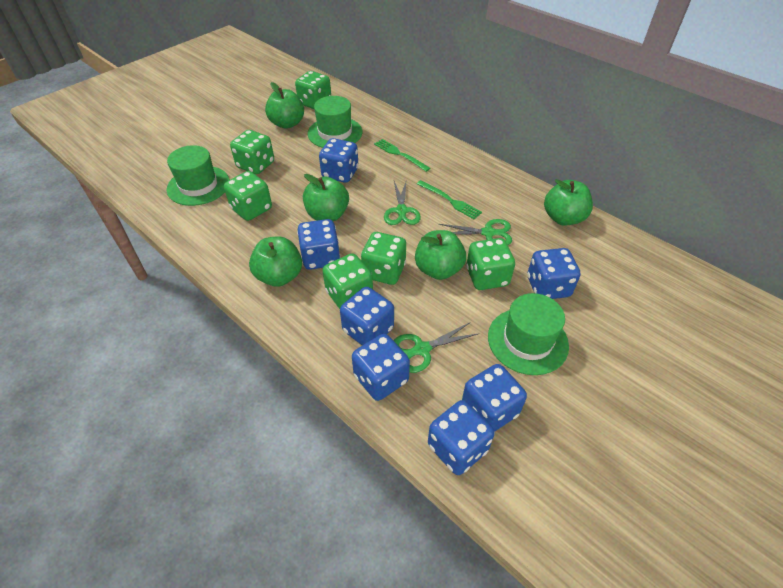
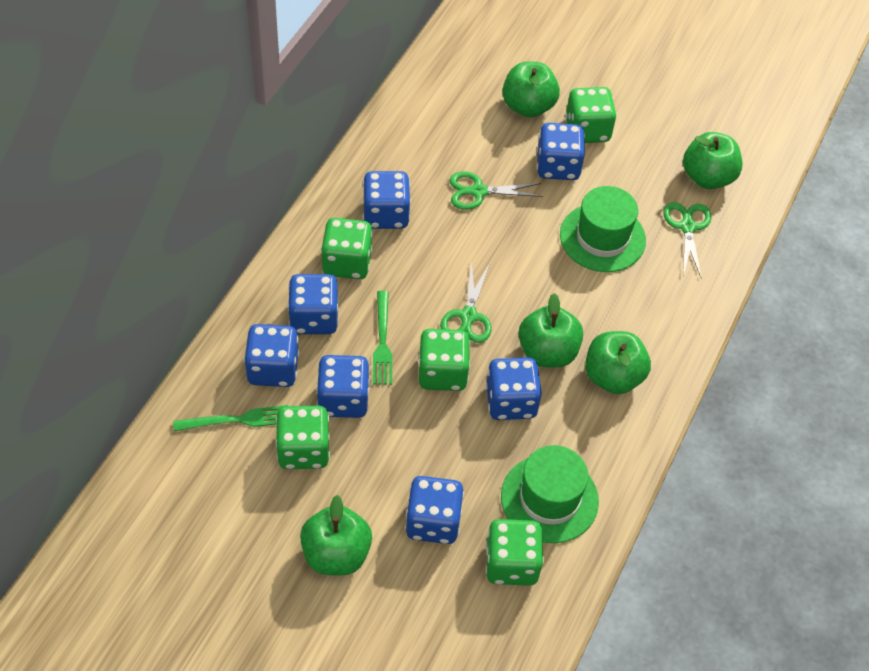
green dice: 6 -> 5
green hat: 3 -> 2

